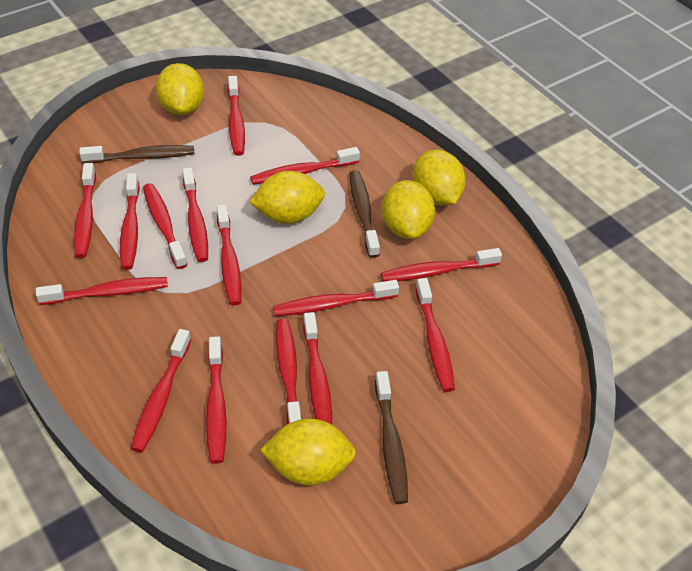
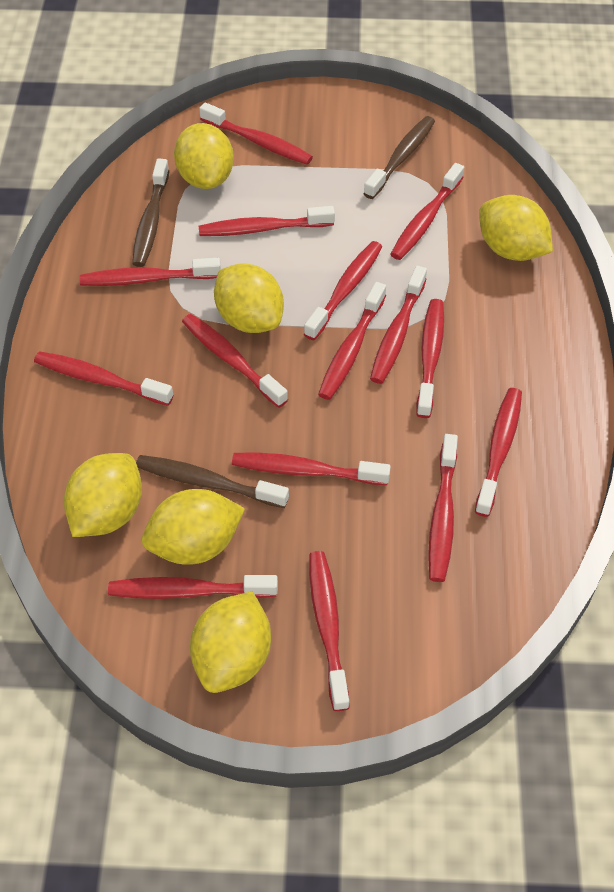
yellow lemon: 5 -> 6

